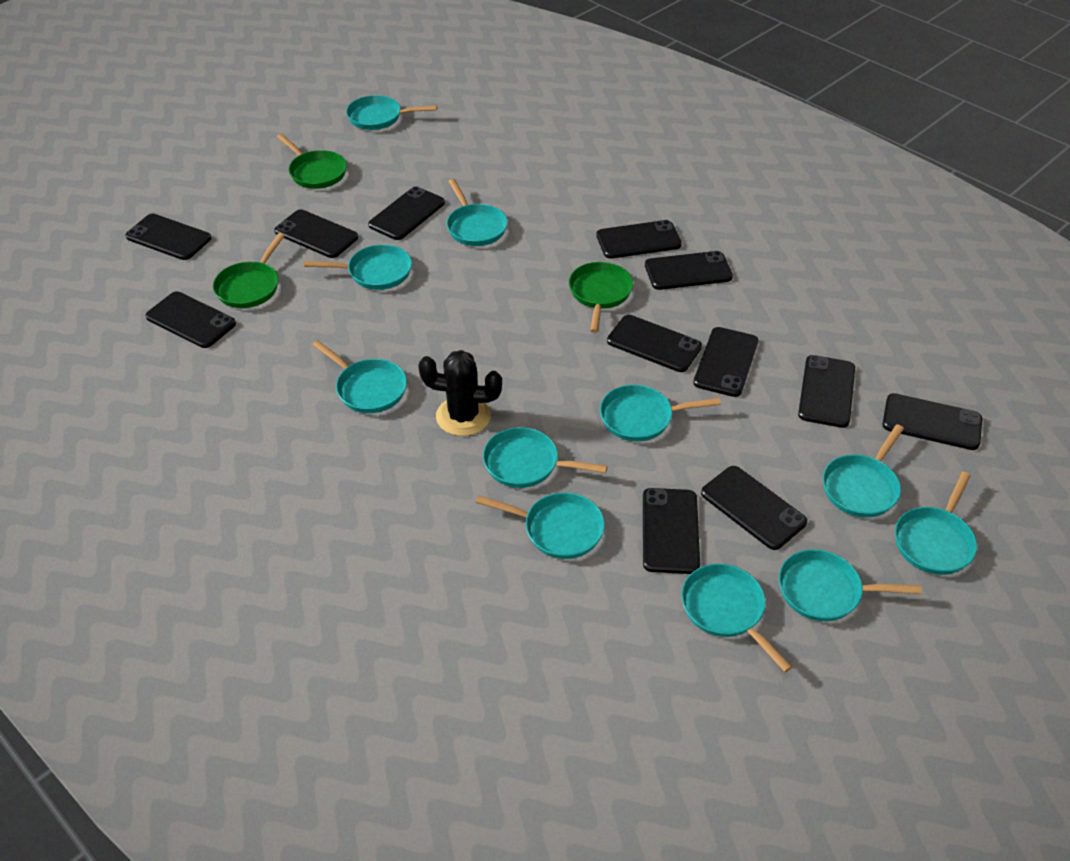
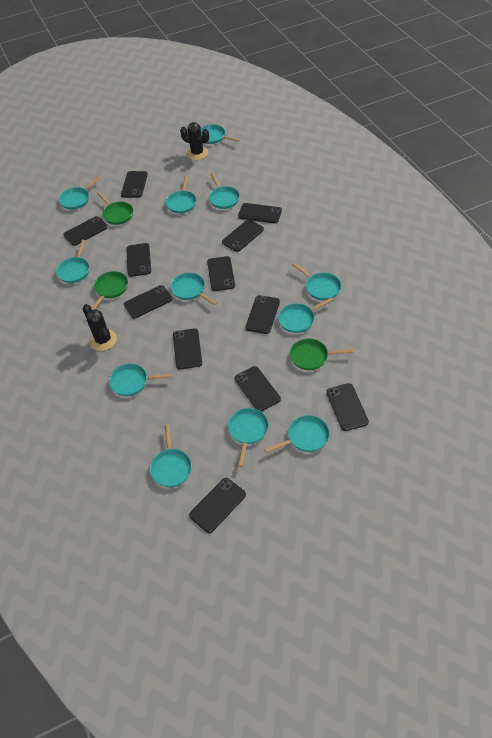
black cactus: 1 -> 2
turquoise pan: 11 -> 12

